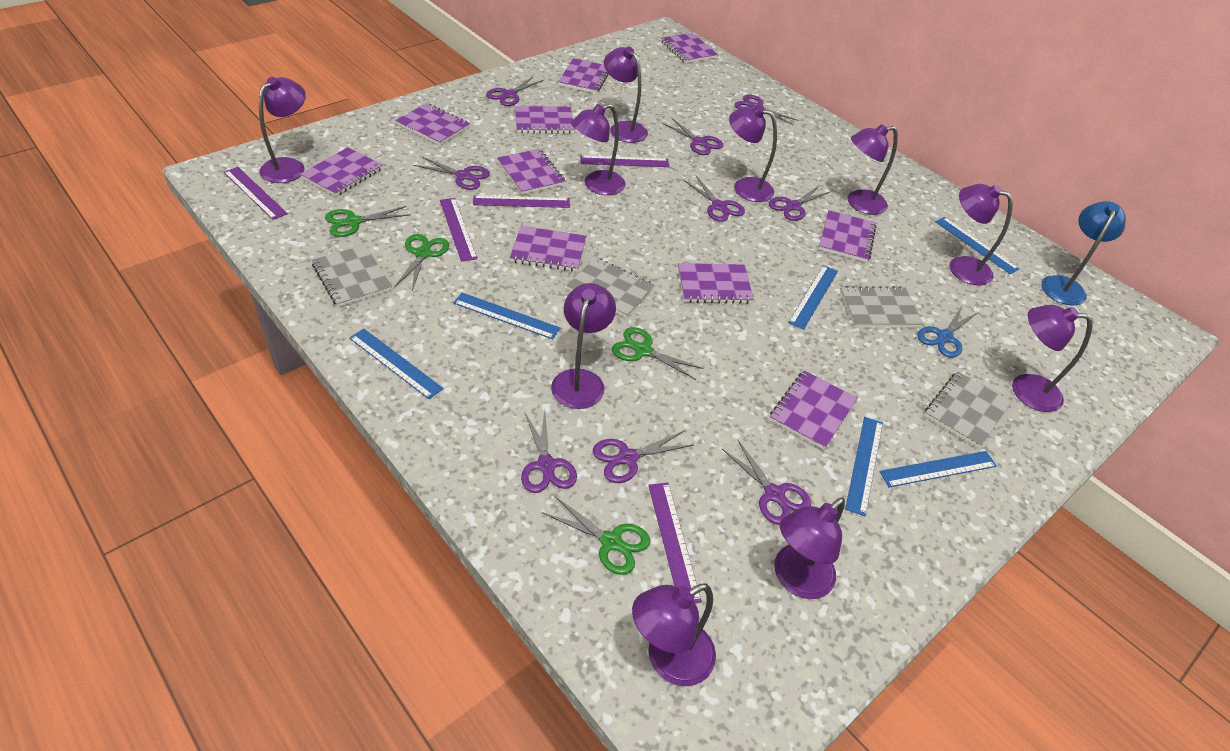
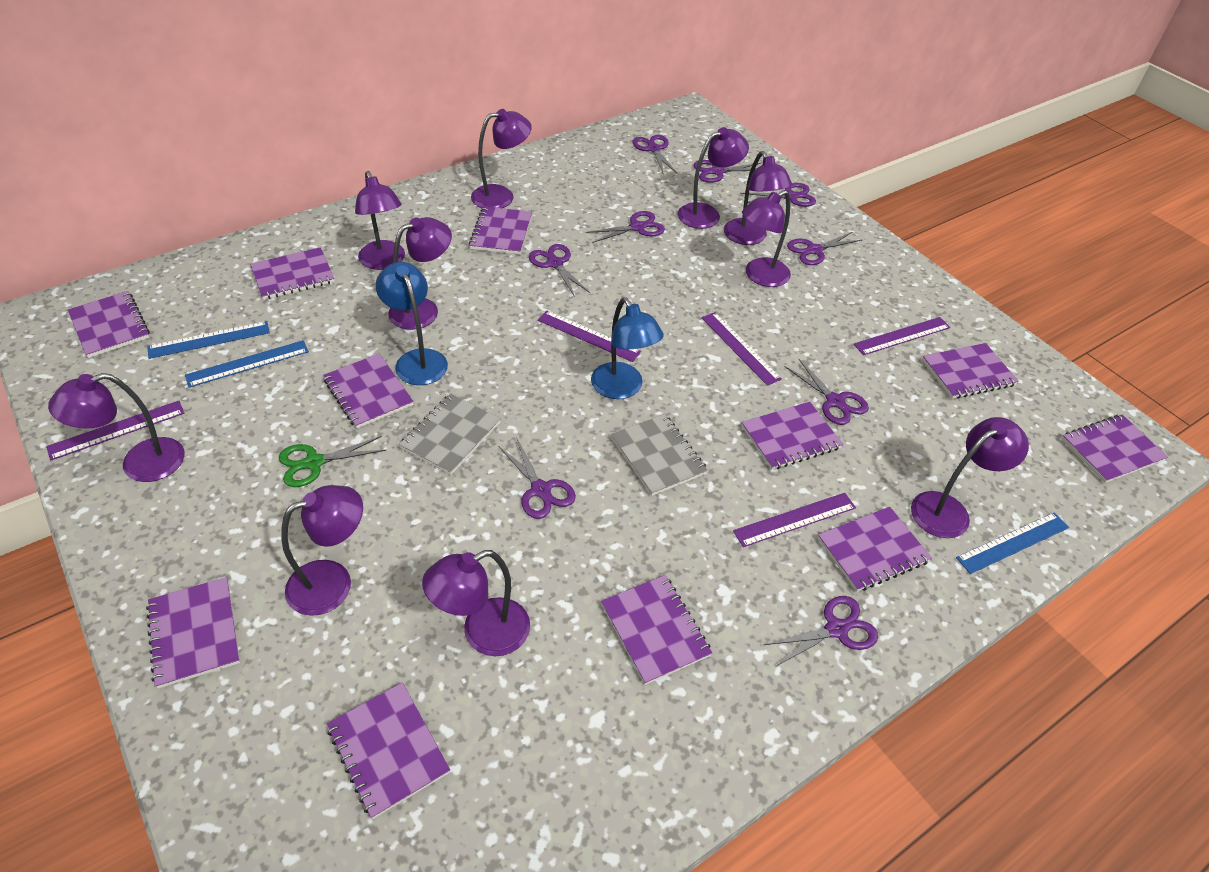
blue lamp: 1 -> 2
blue ruler: 6 -> 3
blue scissors: 1 -> 0
green scissors: 4 -> 1
grey notebook: 4 -> 2
purple notebook: 10 -> 11

